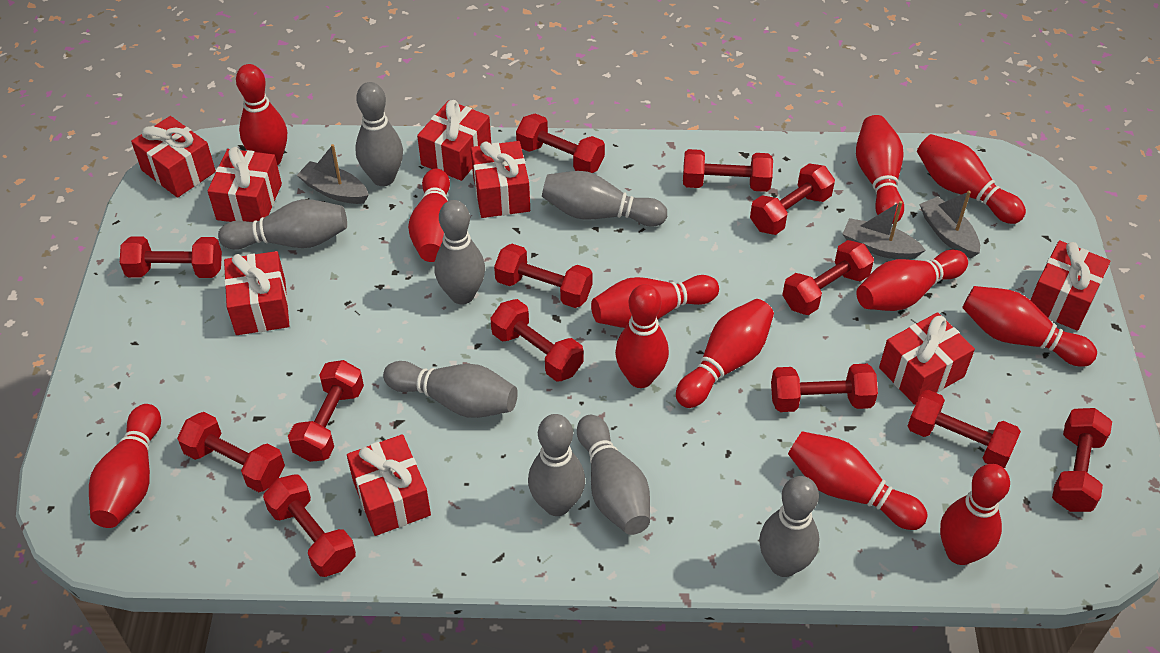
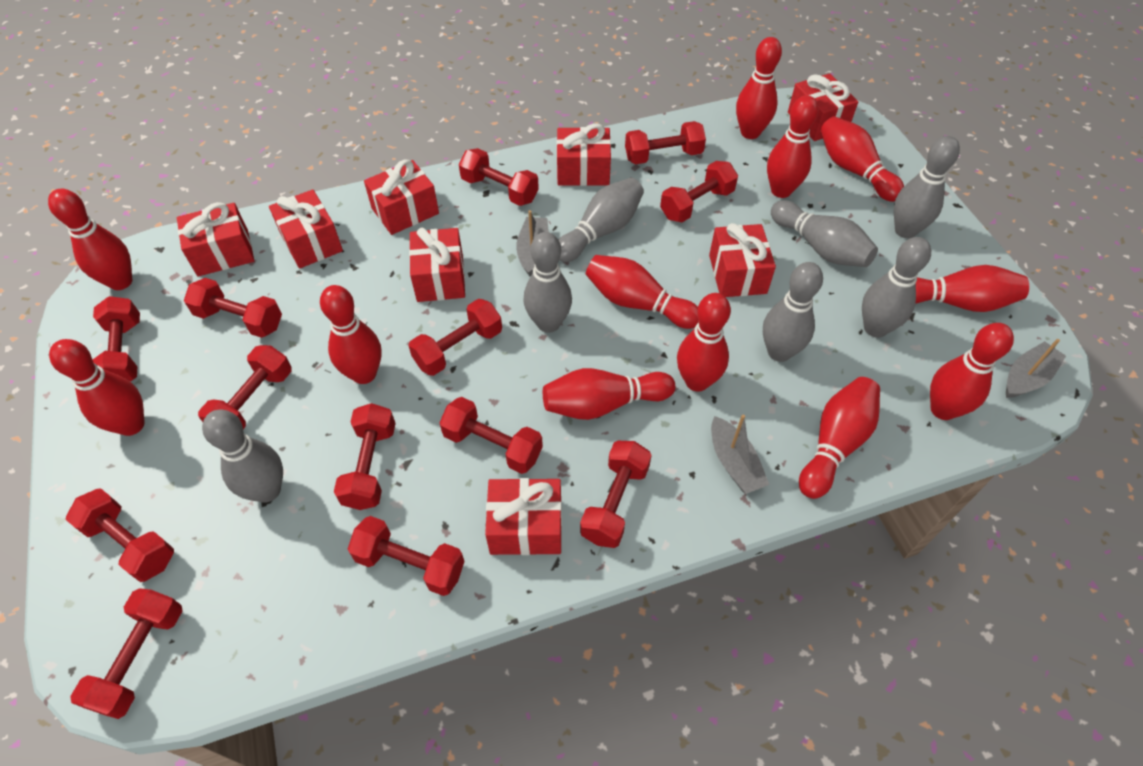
grey bowling pin: 8 -> 7

